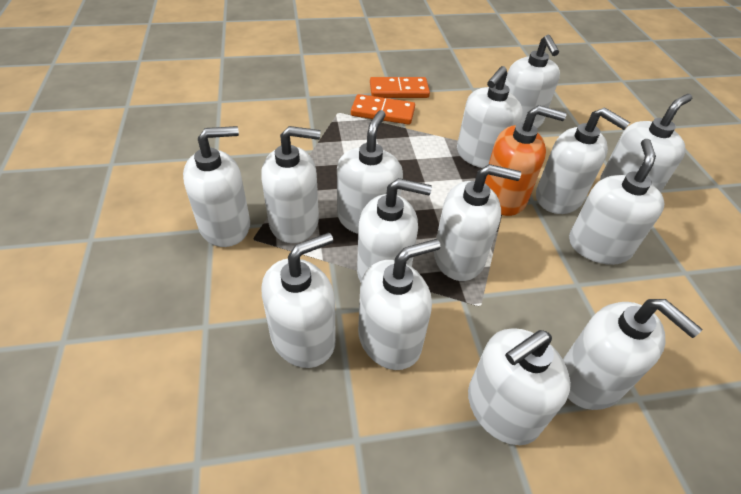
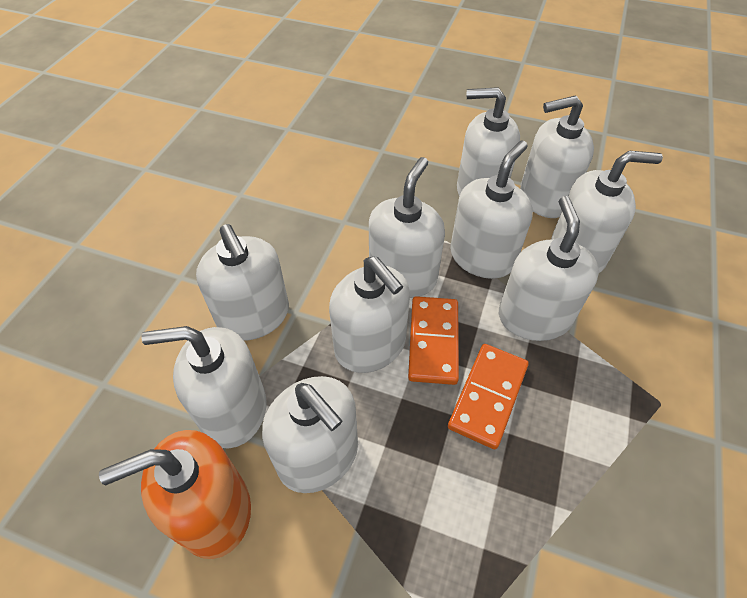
white soap dispenser: 14 -> 10

